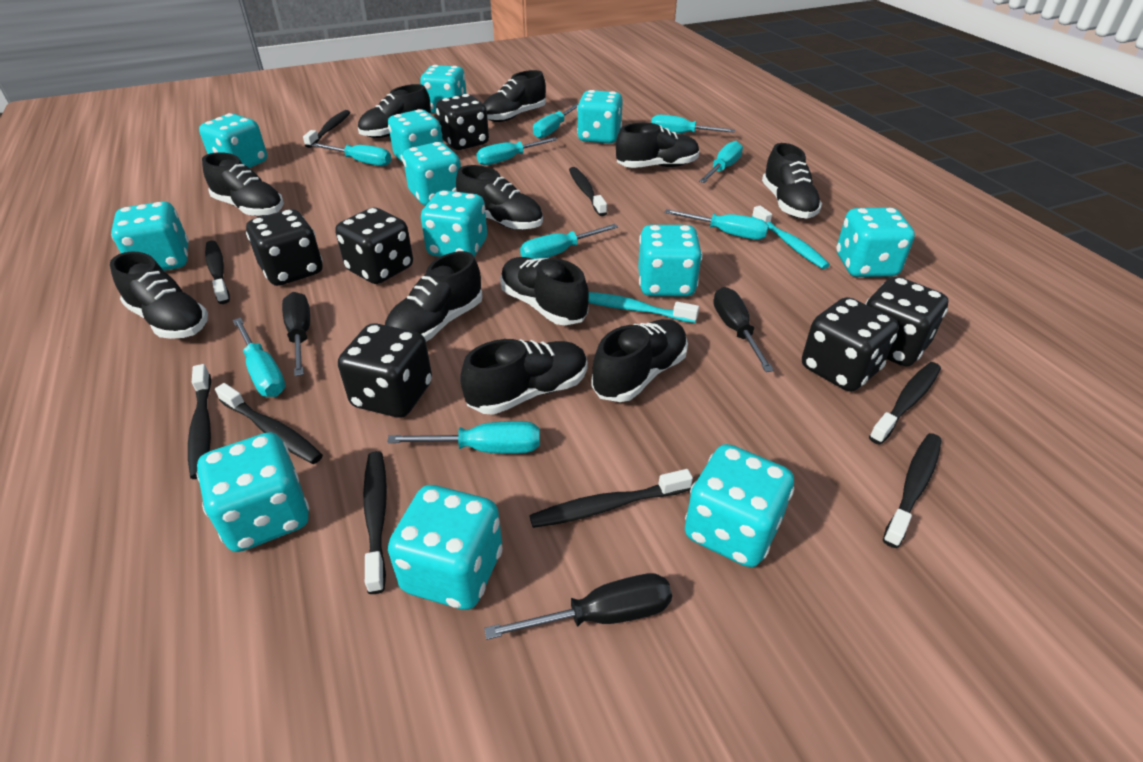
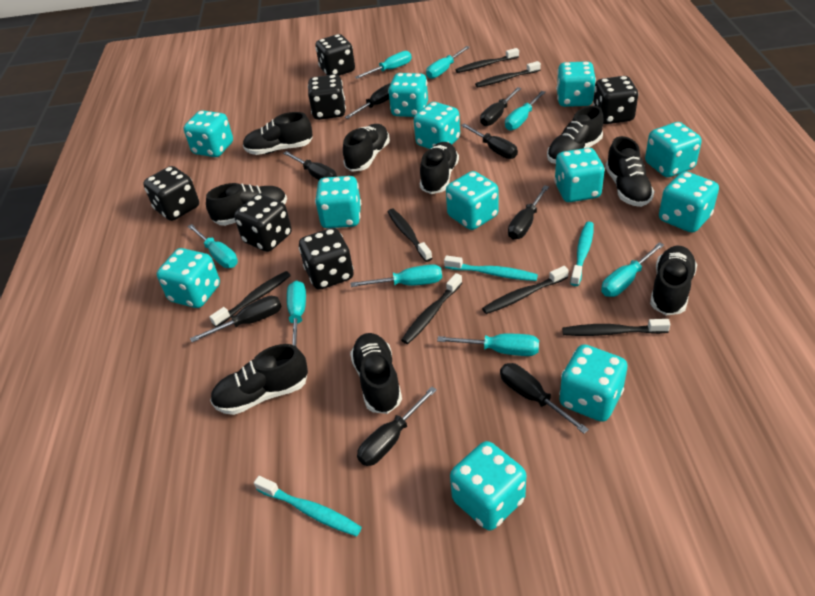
black screwdriver: 3 -> 8
black shoe: 11 -> 9
black toothbrush: 9 -> 7
turquoise screwdriver: 9 -> 8
turquoise toothbrush: 2 -> 3

